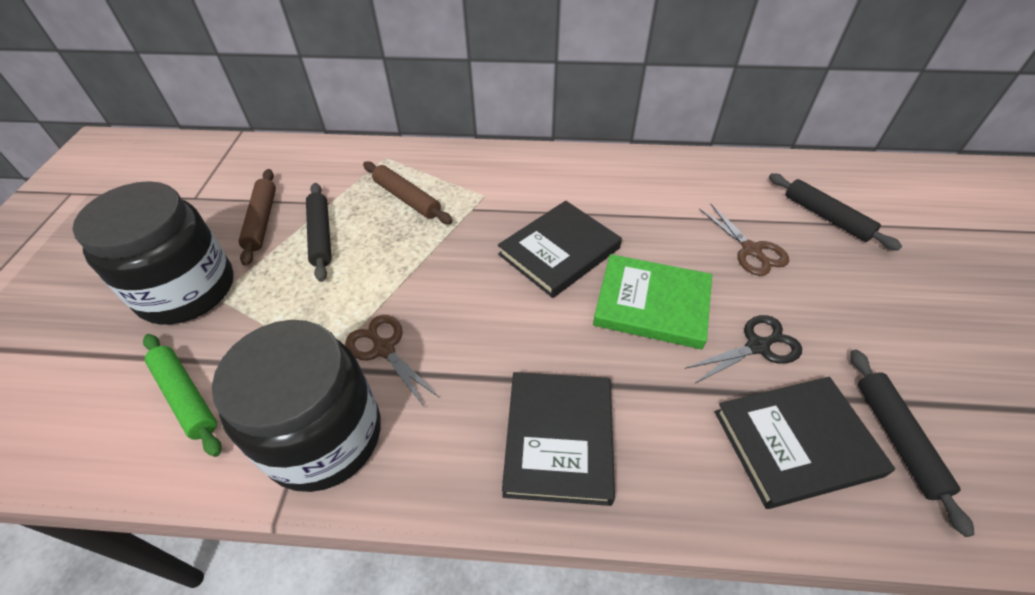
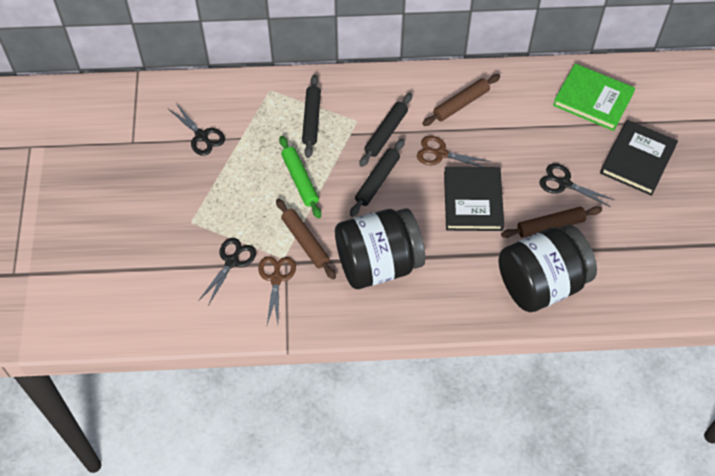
black book: 3 -> 2
black scissors: 1 -> 3
brown rolling pin: 2 -> 3

